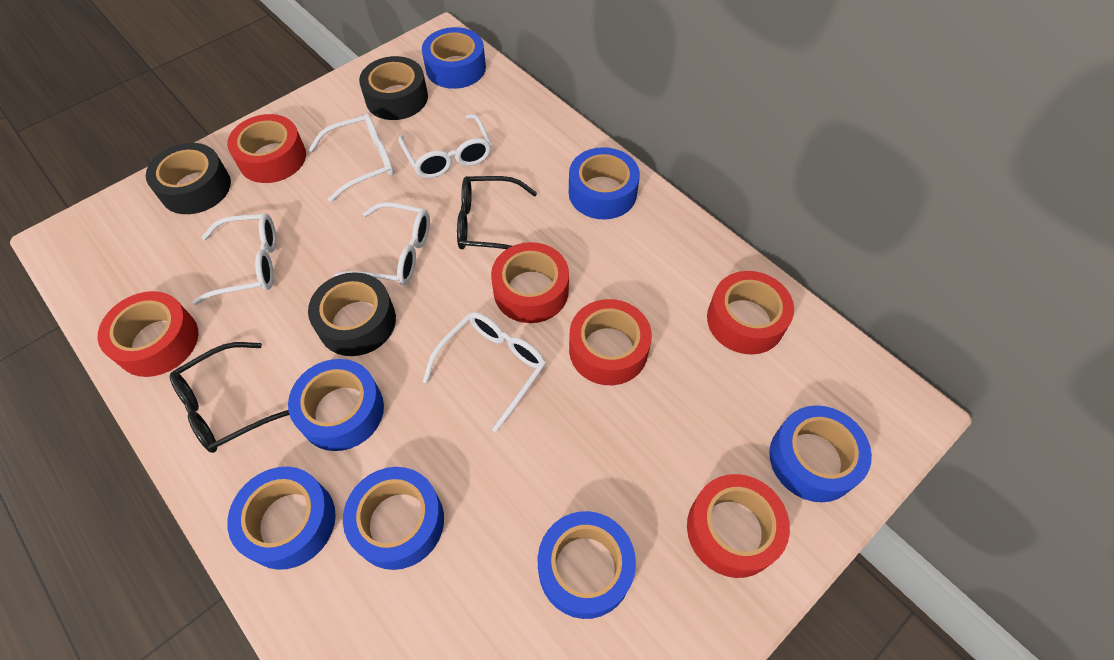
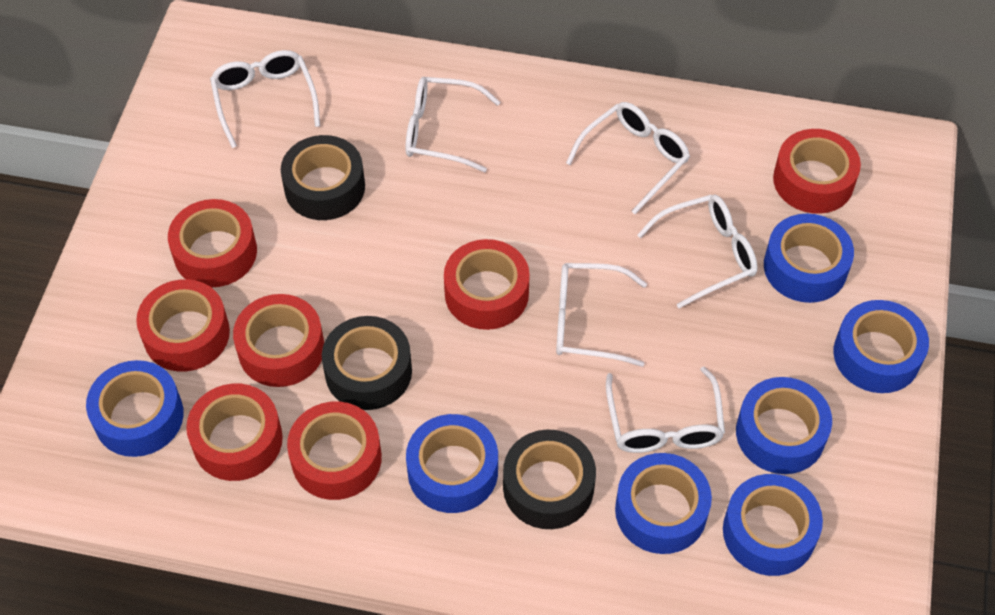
black glasses: 2 -> 0
red tape: 6 -> 7
white glasses: 5 -> 6

